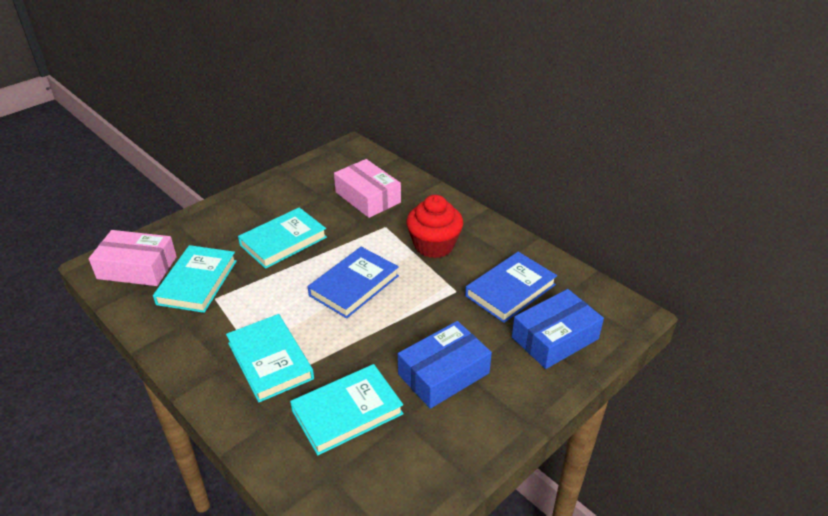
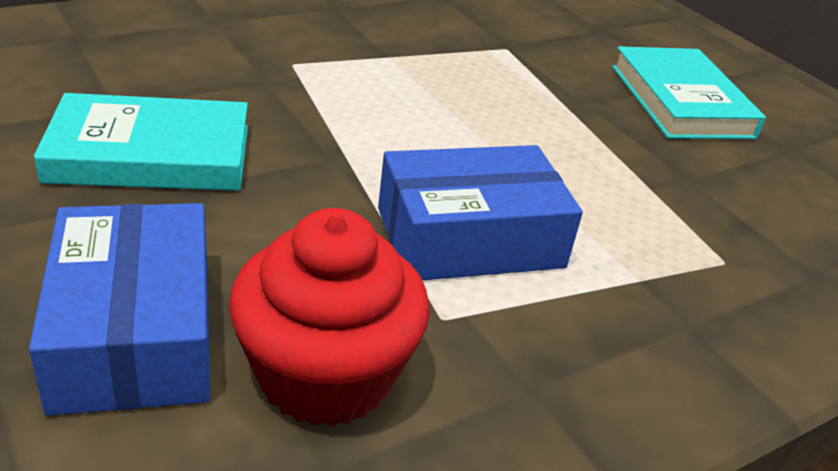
blue book: 2 -> 0
pink box: 2 -> 0
turquoise book: 4 -> 2

